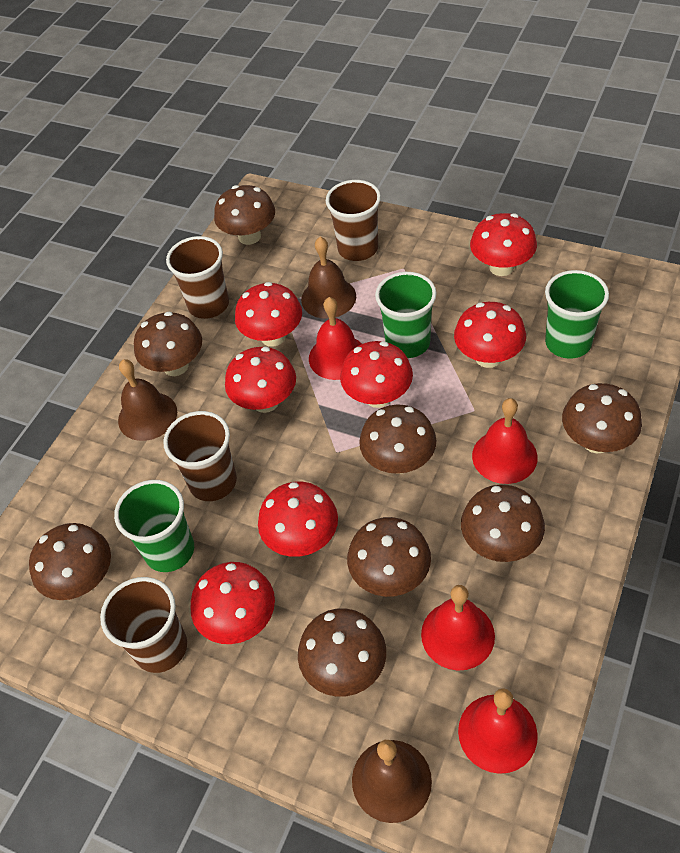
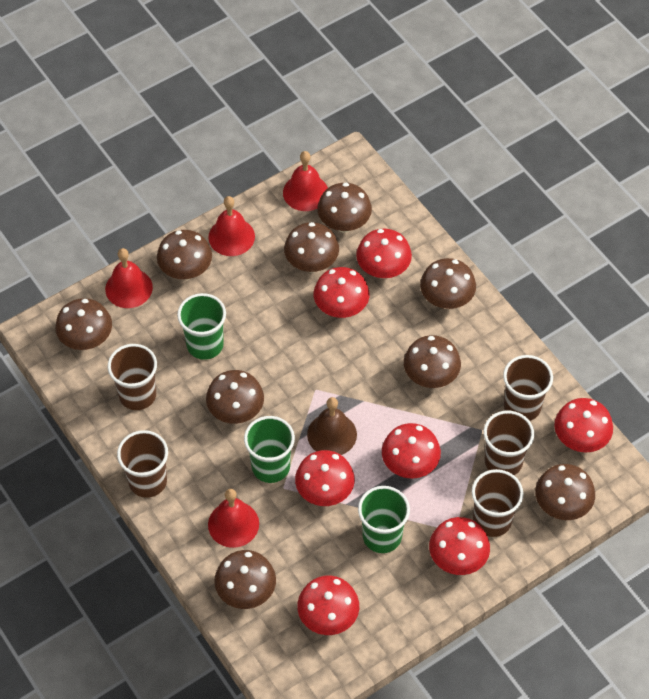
brown bell: 3 -> 1
brown cup: 4 -> 5
brown mushroom: 8 -> 9

